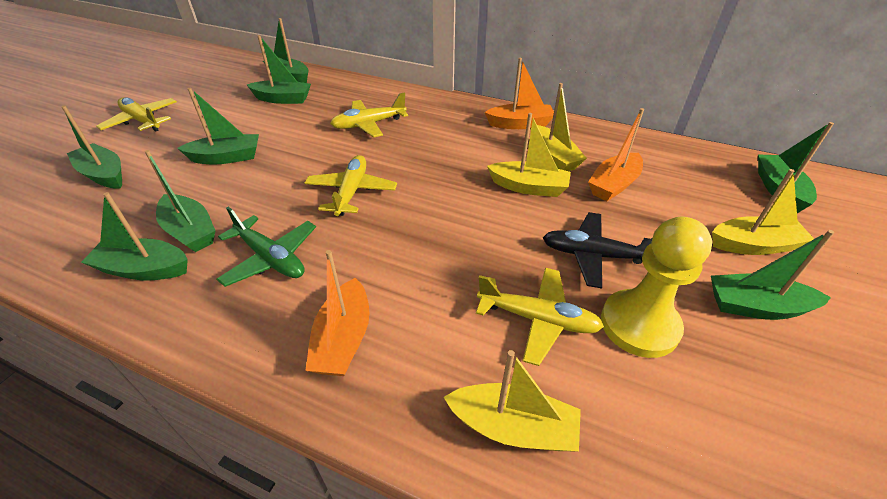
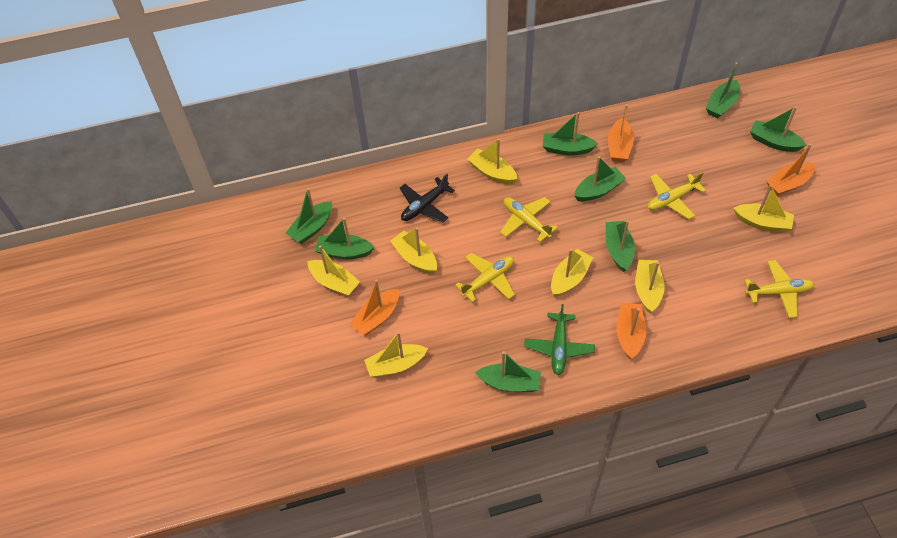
orange boat: 3 -> 4
yellow boat: 4 -> 7
yellow pawn: 1 -> 0

